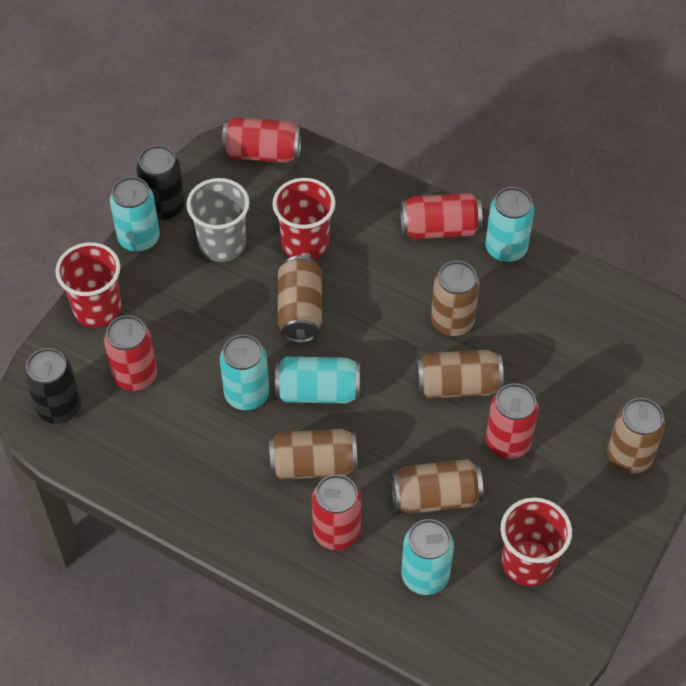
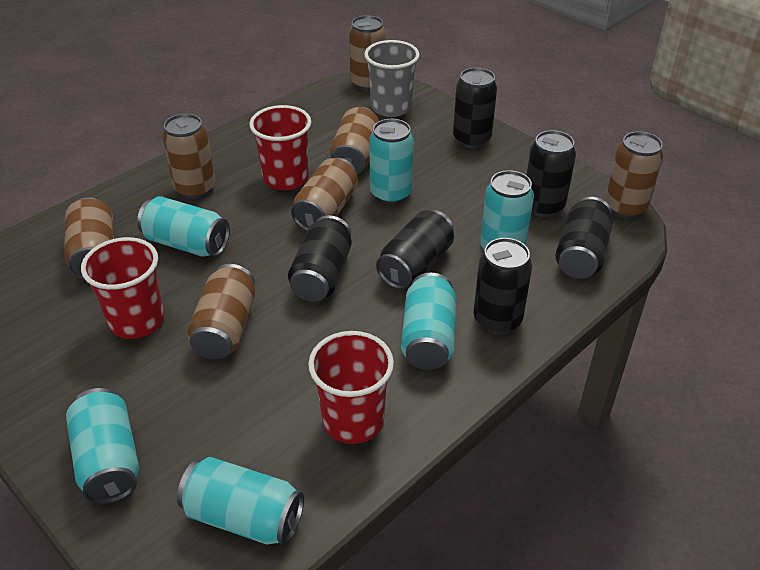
black can: 2 -> 6
brown can: 6 -> 7
red can: 5 -> 0
turquoise can: 5 -> 6

